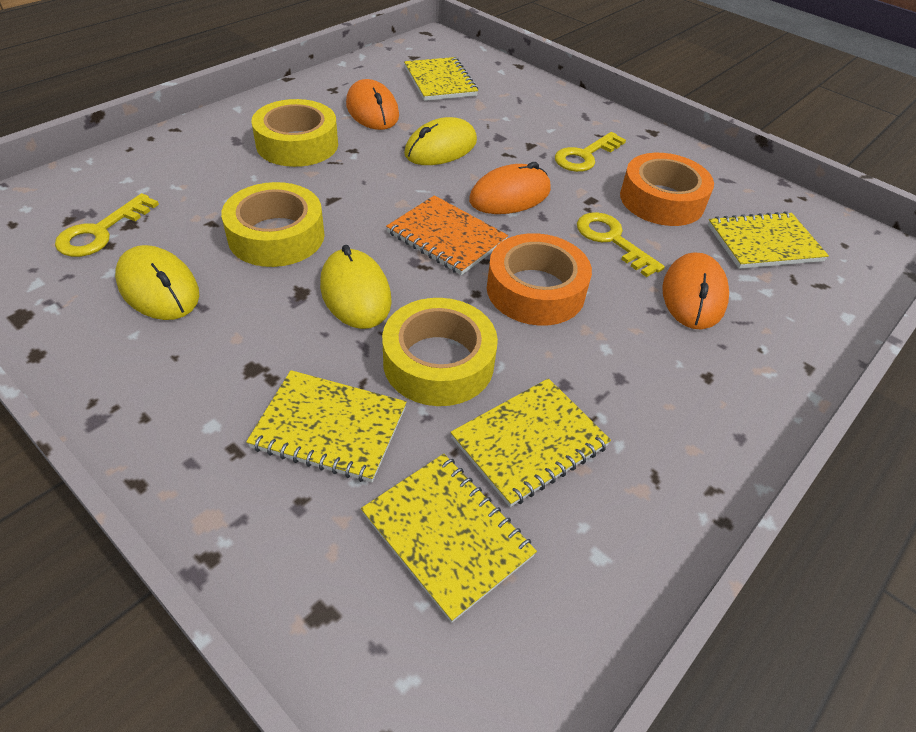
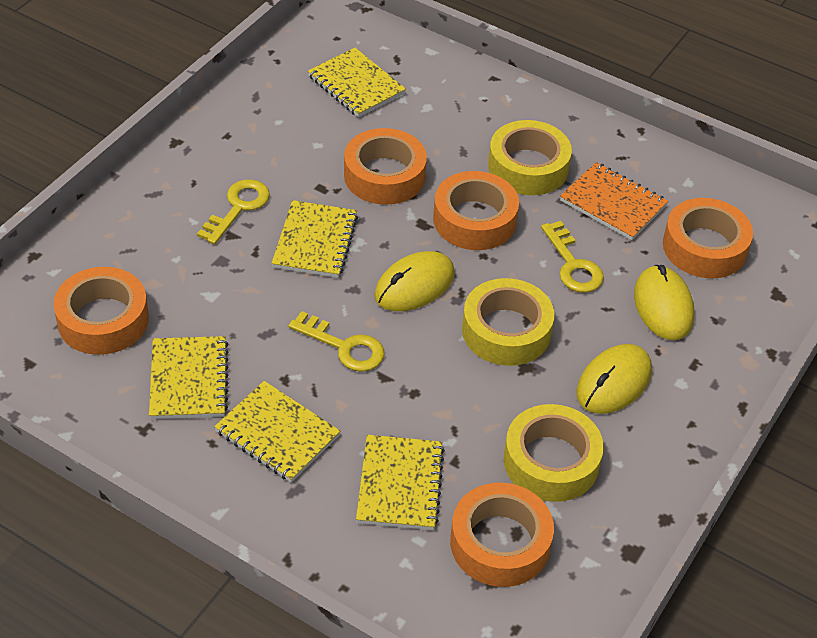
orange mouse: 3 -> 0
orange tape: 2 -> 5

